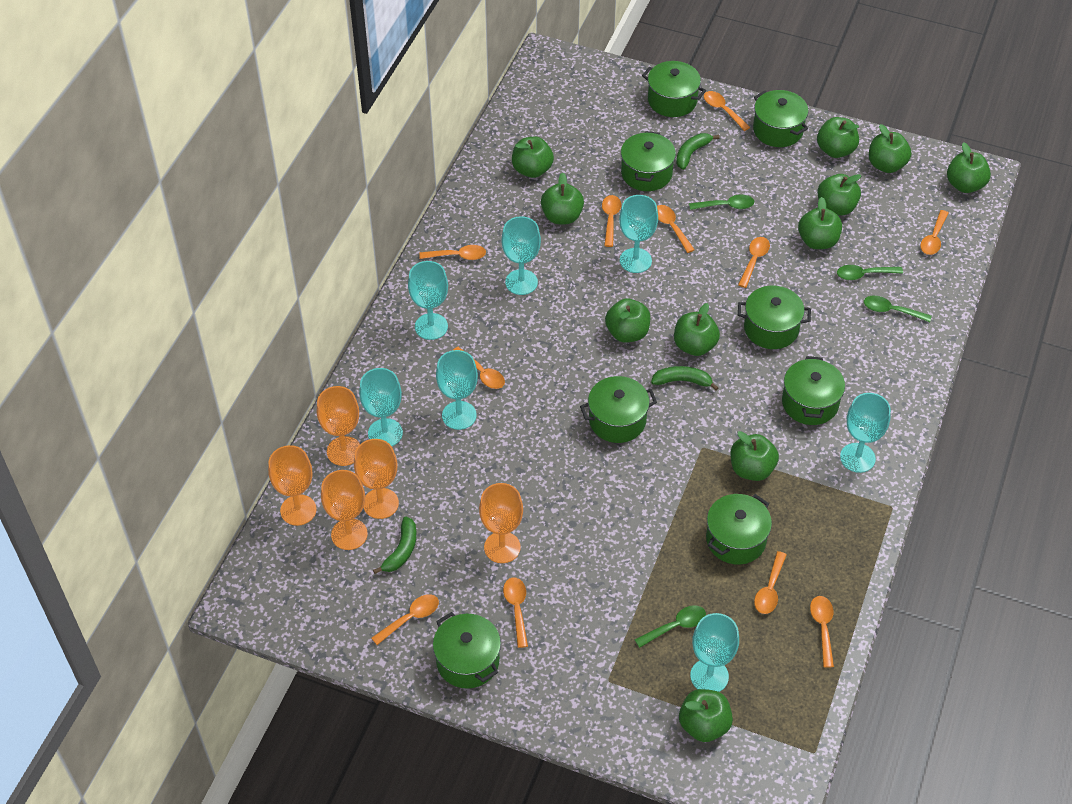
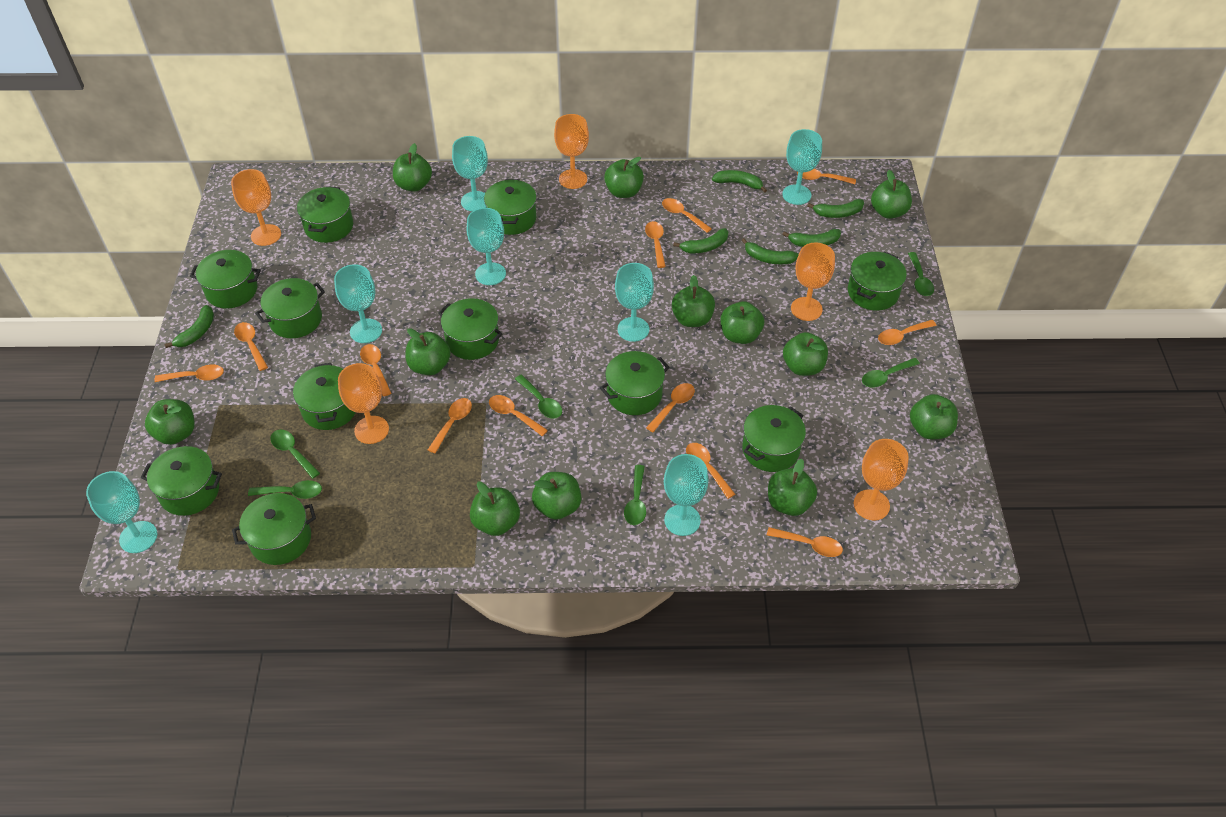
green apple: 11 -> 12
green banana: 3 -> 6
green pot: 8 -> 11
green spoon: 4 -> 6
orange spoon: 11 -> 12

